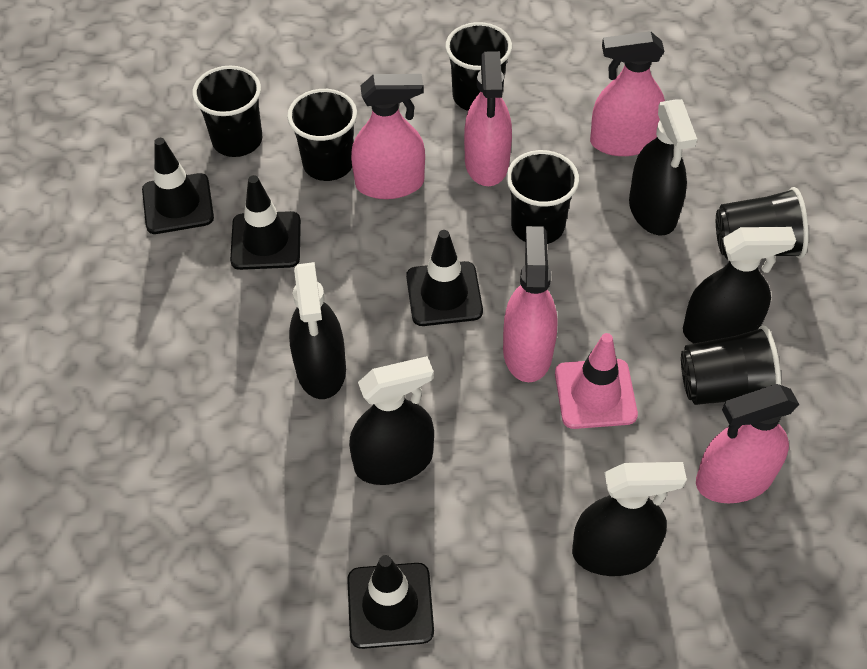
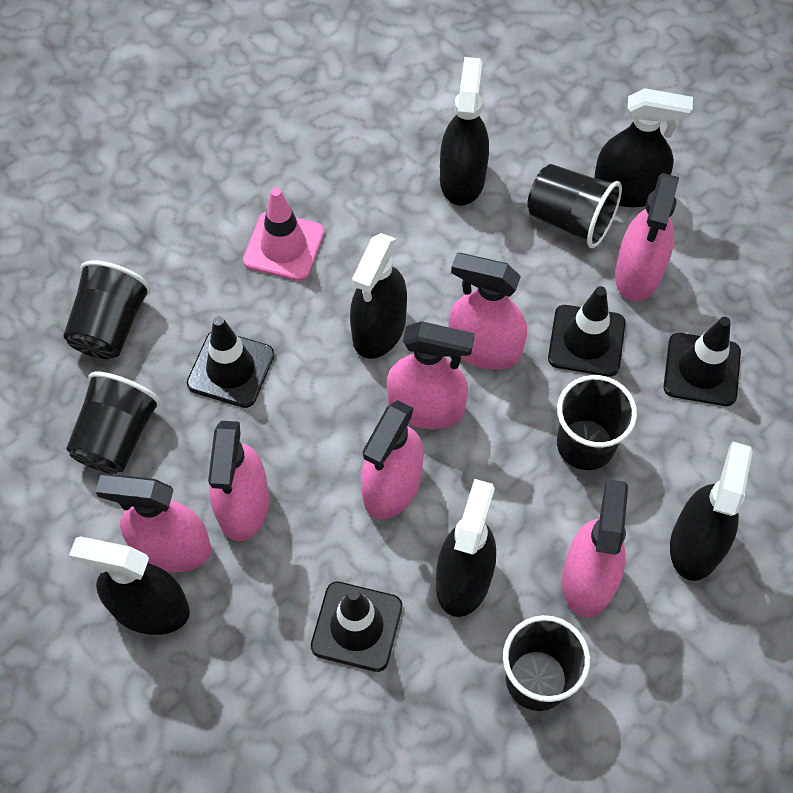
black cup: 6 -> 5
black spray bottle: 5 -> 6
pink spray bottle: 5 -> 7

